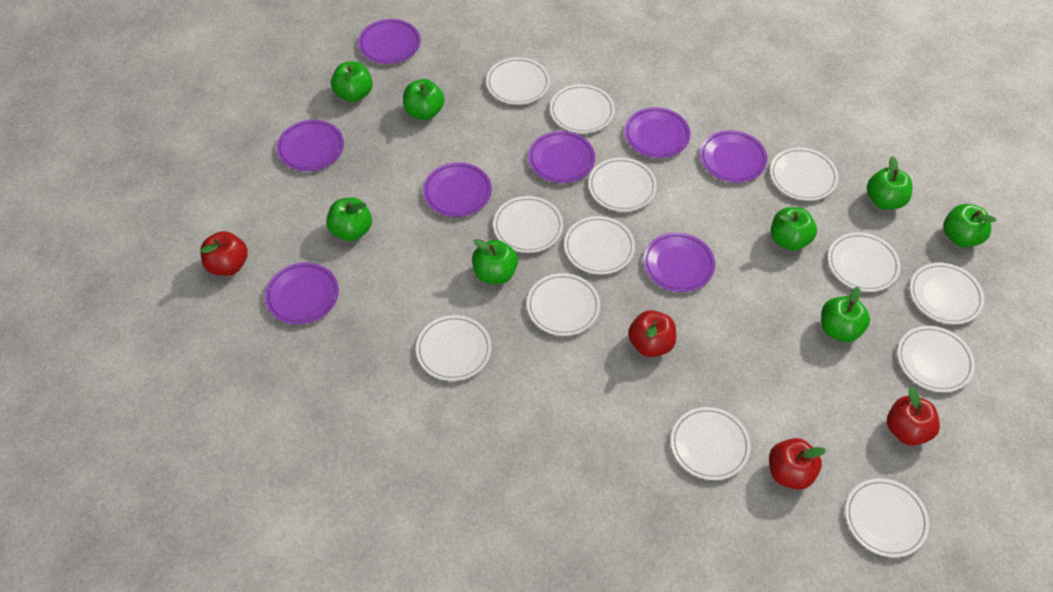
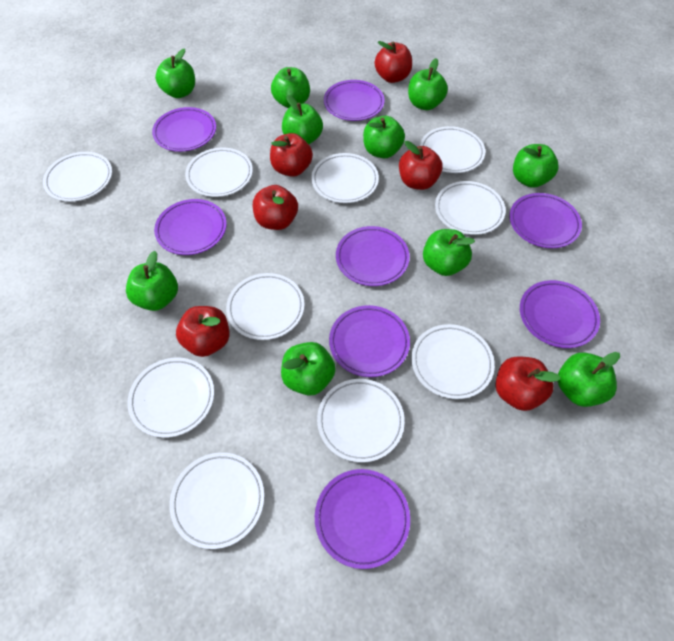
green apple: 8 -> 10
red apple: 4 -> 6
white plate: 13 -> 10

